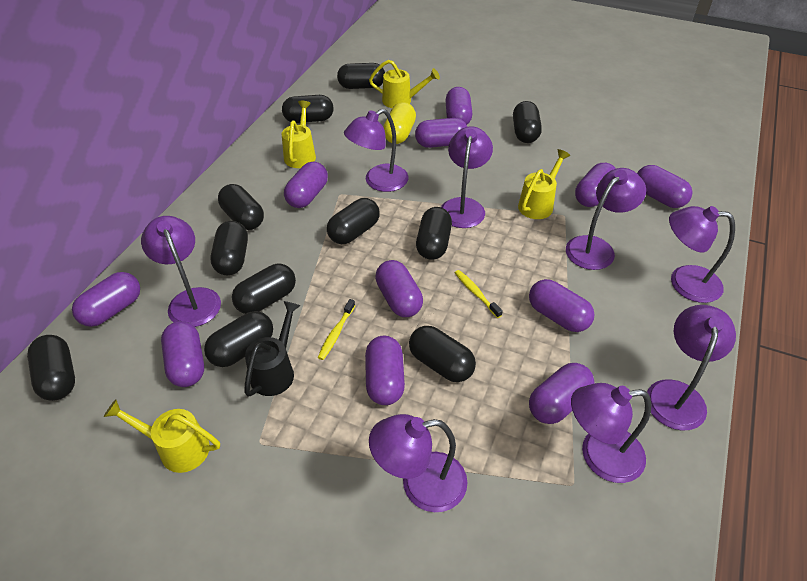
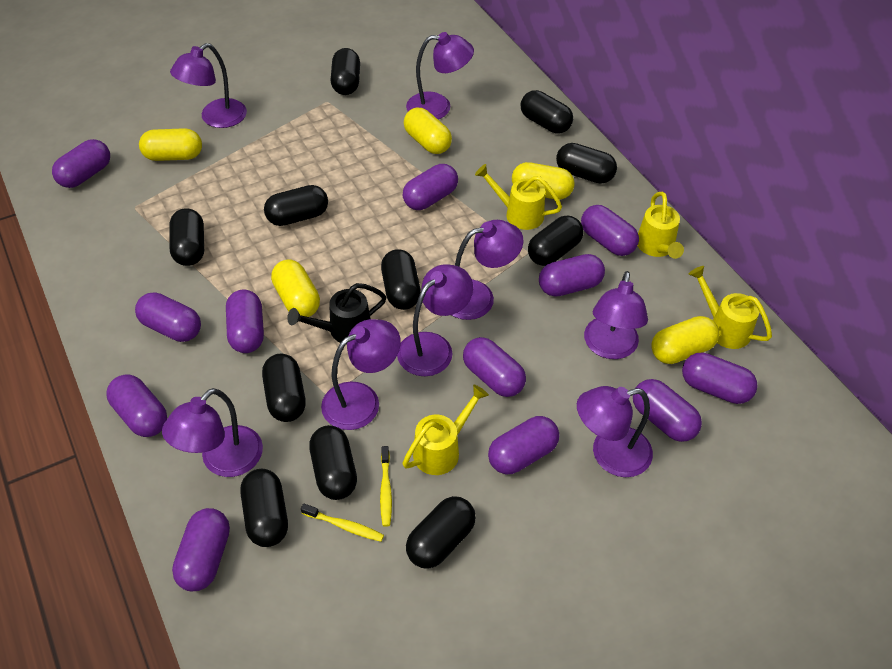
purple capsule: 11 -> 12
yellow capsule: 1 -> 5

